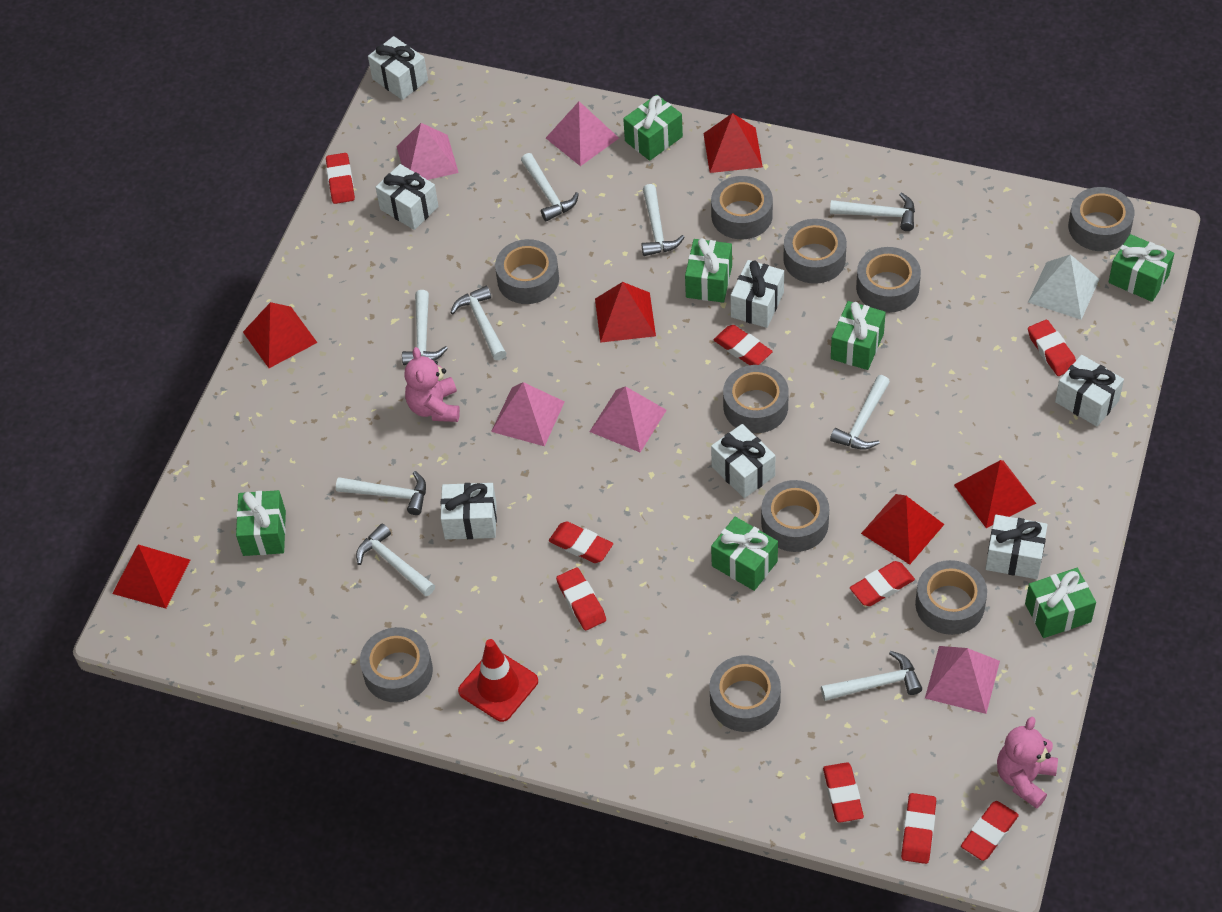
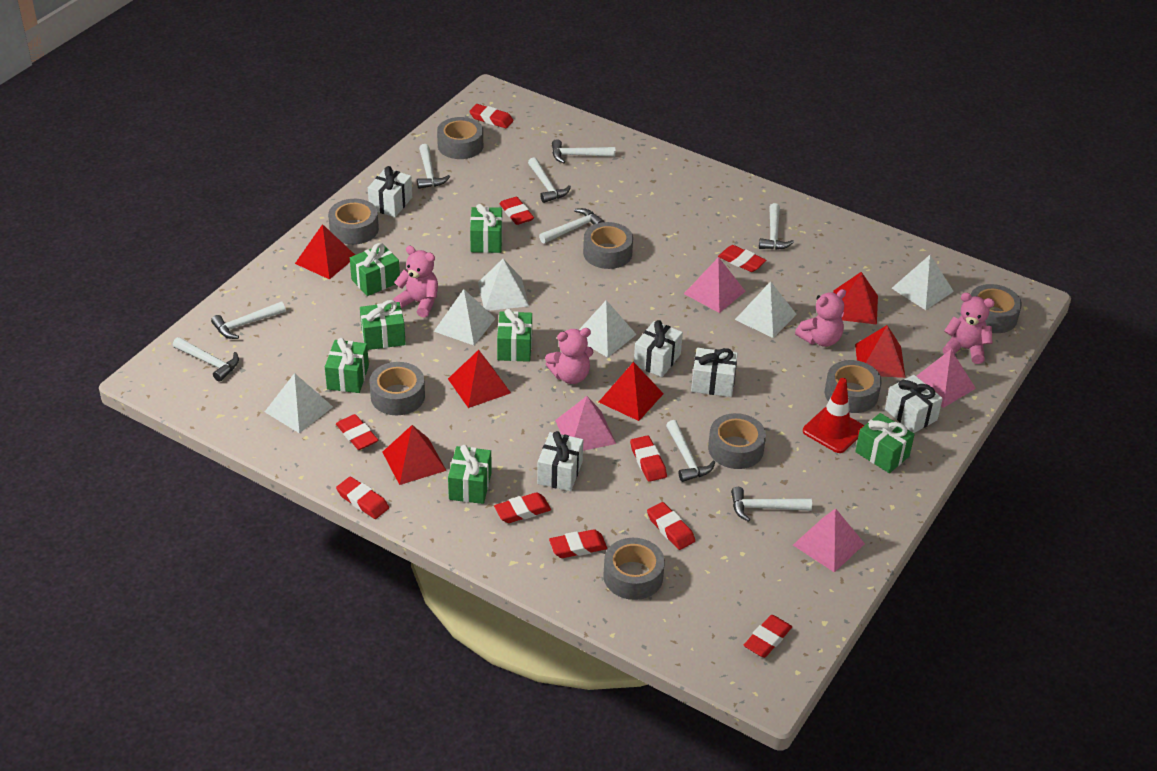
grey tape: 10 -> 8
pink pyramid: 5 -> 4
pink teddy bear: 2 -> 4
red eraser: 9 -> 10
white gift: 7 -> 5
white pyramid: 1 -> 6

